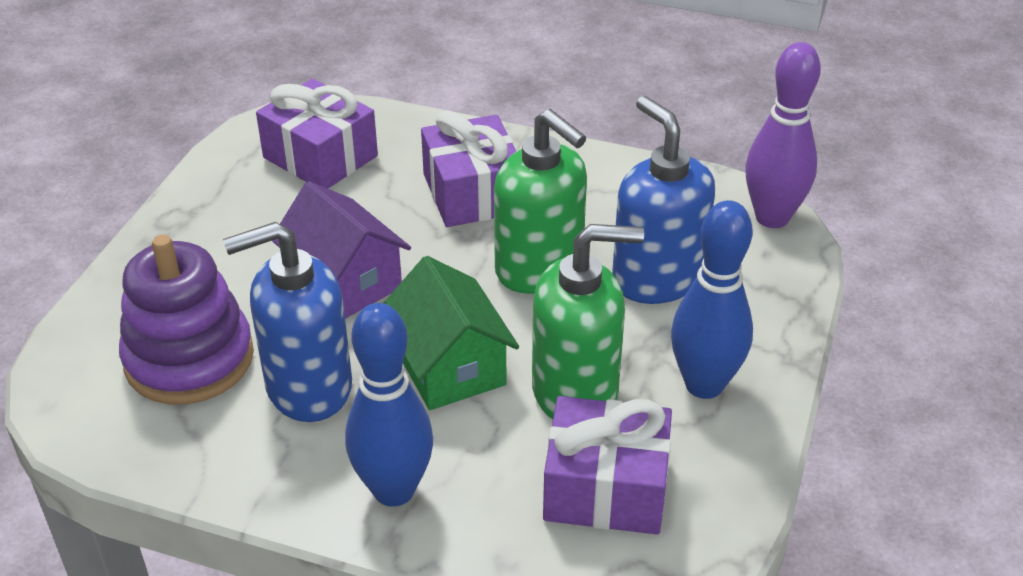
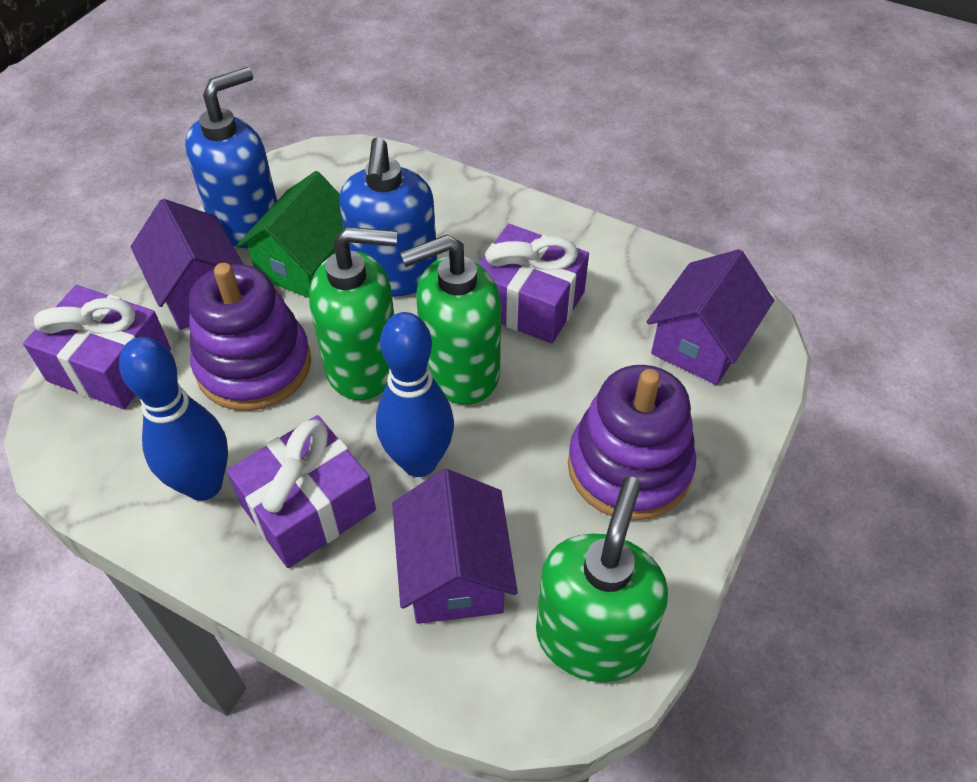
green soap dispenser: 2 -> 3
purple bowling pin: 1 -> 0
purple house: 1 -> 3
purple stacking toy: 1 -> 2

